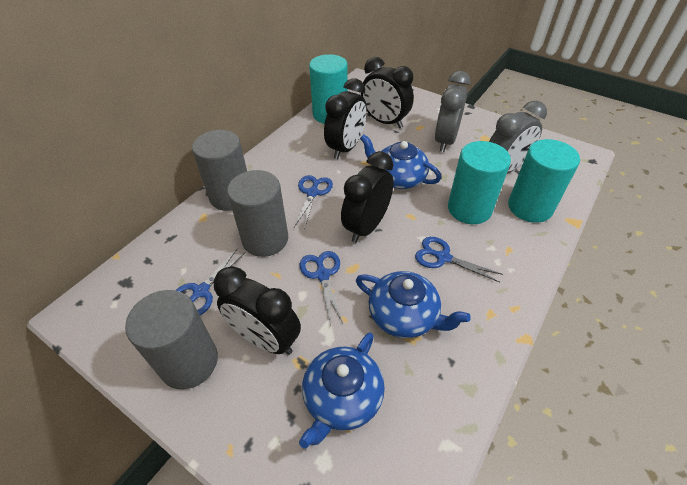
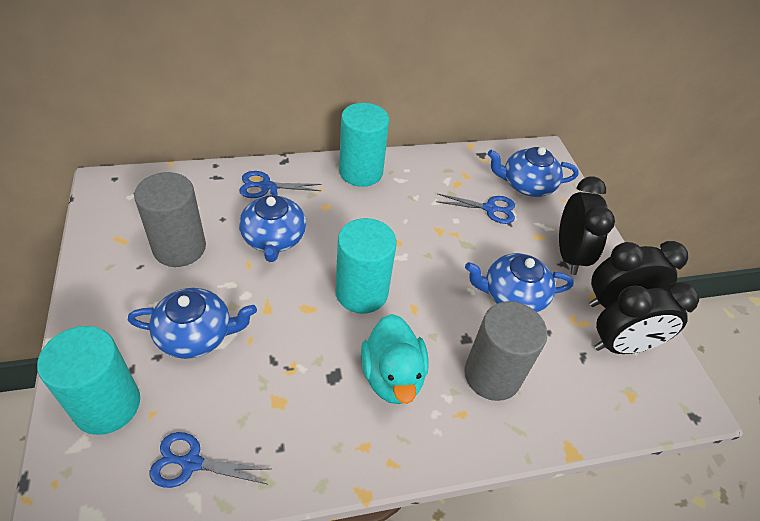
black clock: 4 -> 3
blue scissors: 4 -> 3
blue teapot: 3 -> 4
grey clock: 2 -> 0
grey cylinder: 3 -> 2
turquoise duck: 0 -> 1

